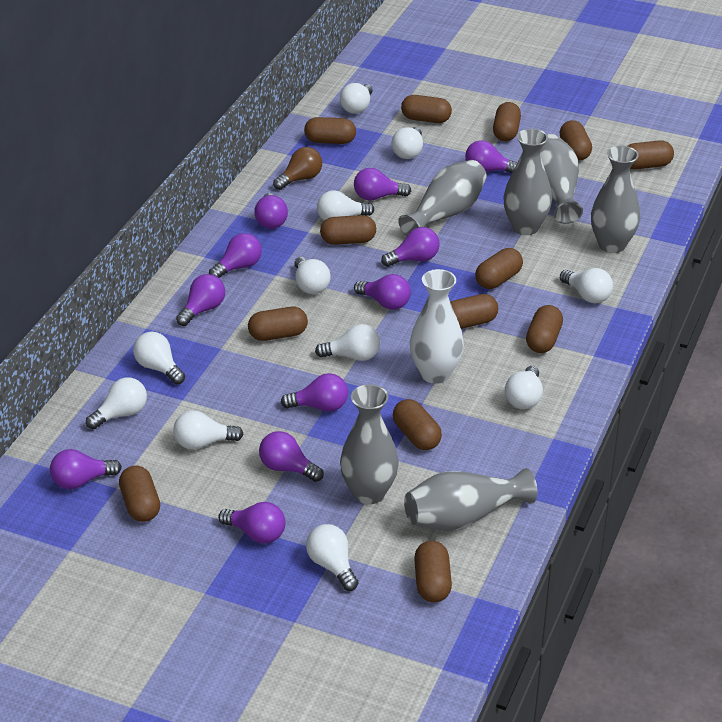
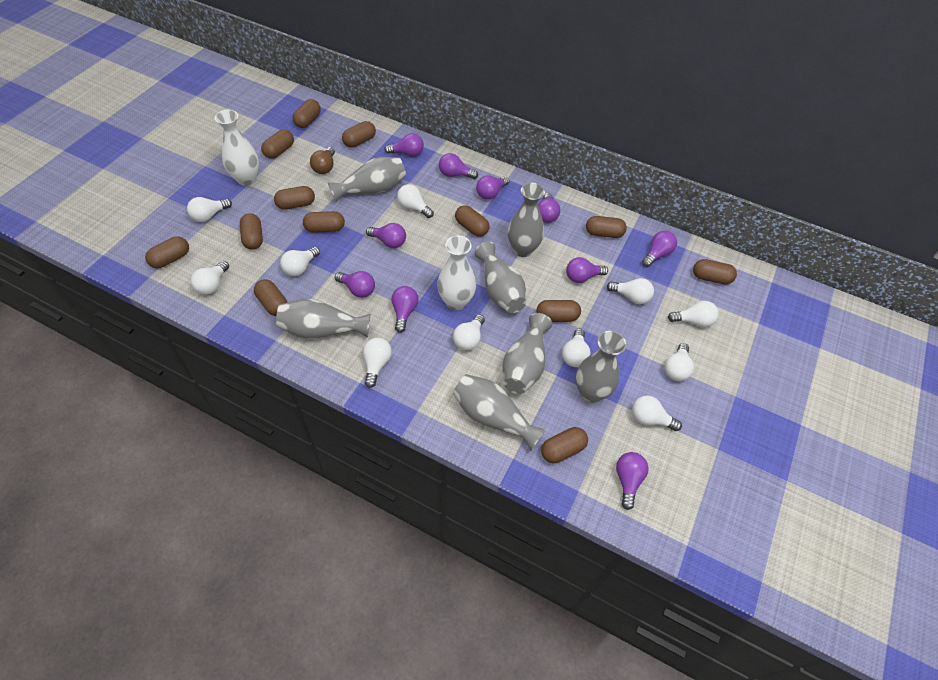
grey vase: 6 -> 7
purple light bulb: 11 -> 10
white vase: 1 -> 2

